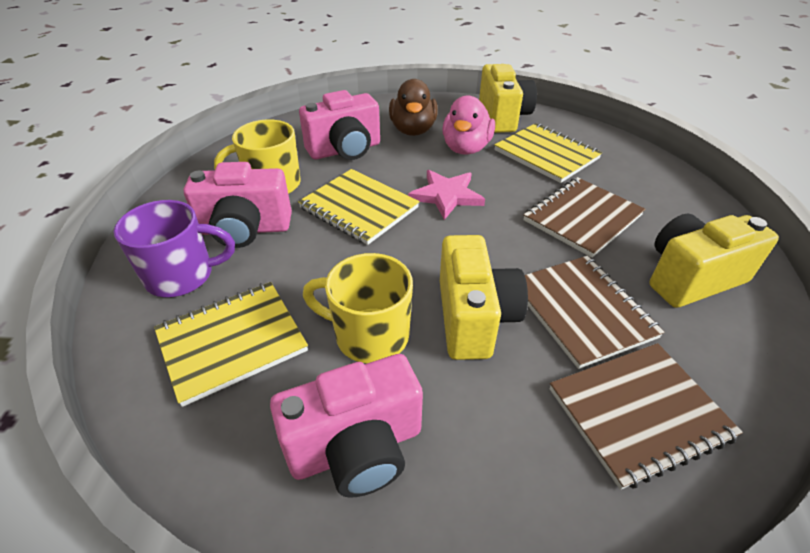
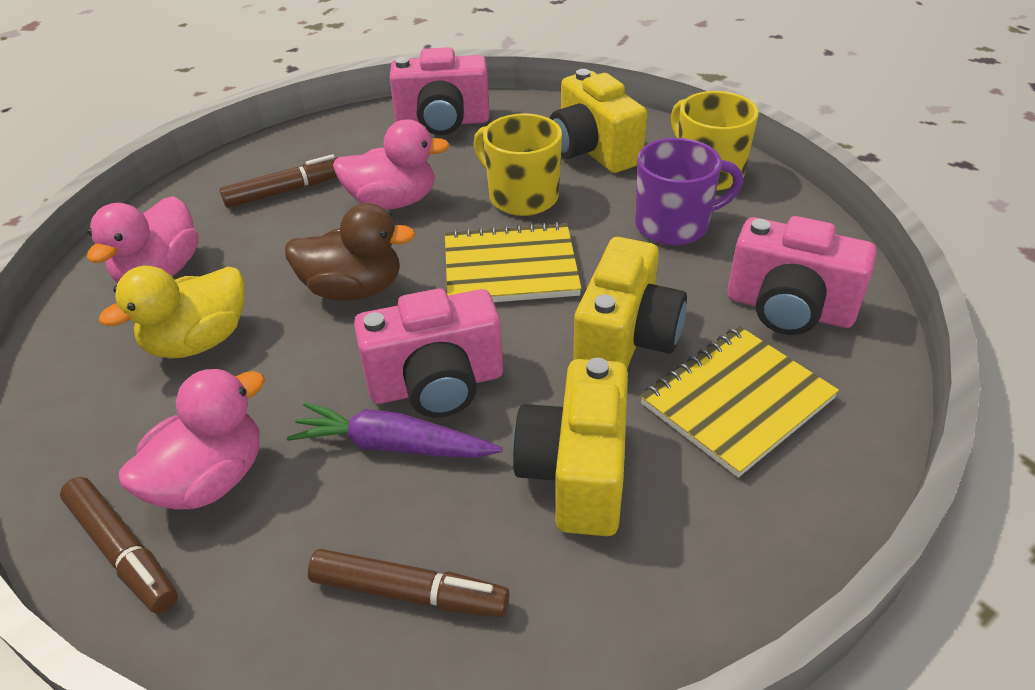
brown marker: 0 -> 3
brown notebook: 3 -> 0
pink duck: 1 -> 3
pink star: 1 -> 0
purple carrot: 0 -> 1
yellow duck: 0 -> 1
yellow notebook: 3 -> 2

